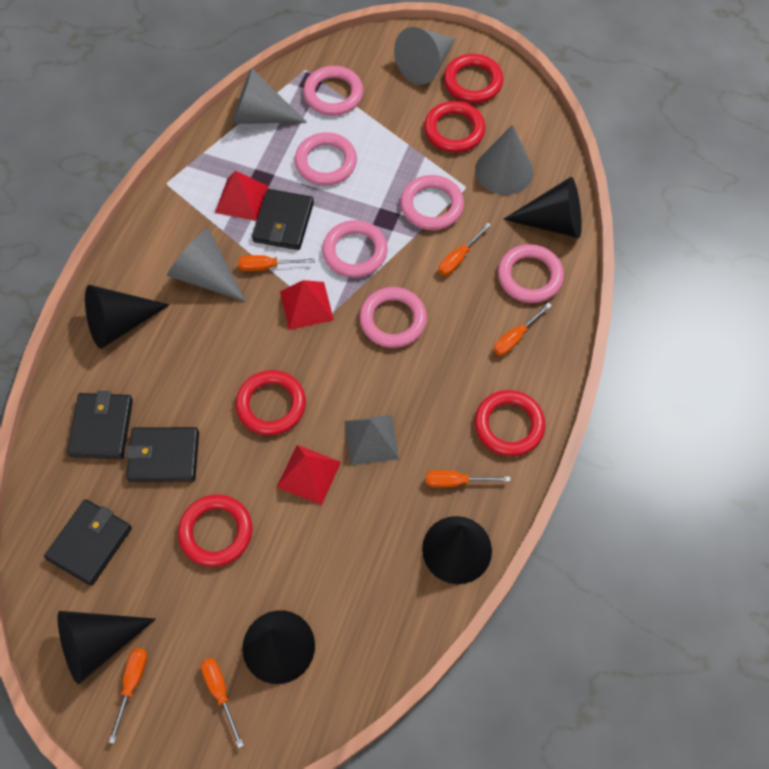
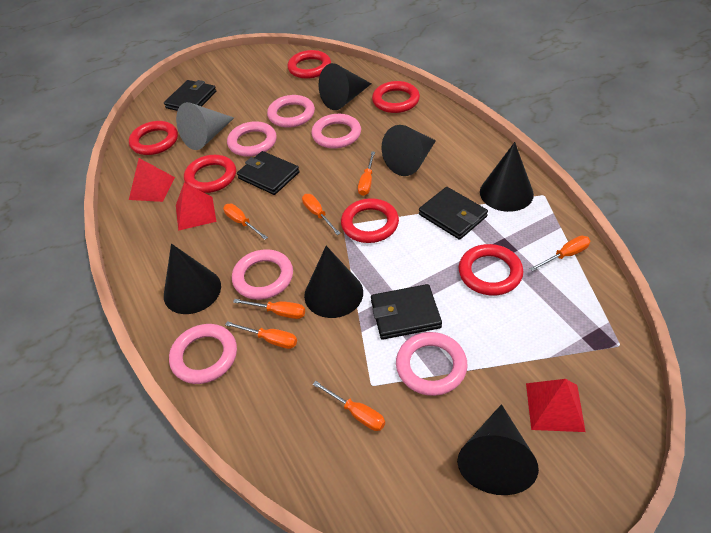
black cone: 5 -> 6
grey cone: 4 -> 1
grey pyramid: 1 -> 0
orange screwdriver: 6 -> 7
red ring: 5 -> 6

